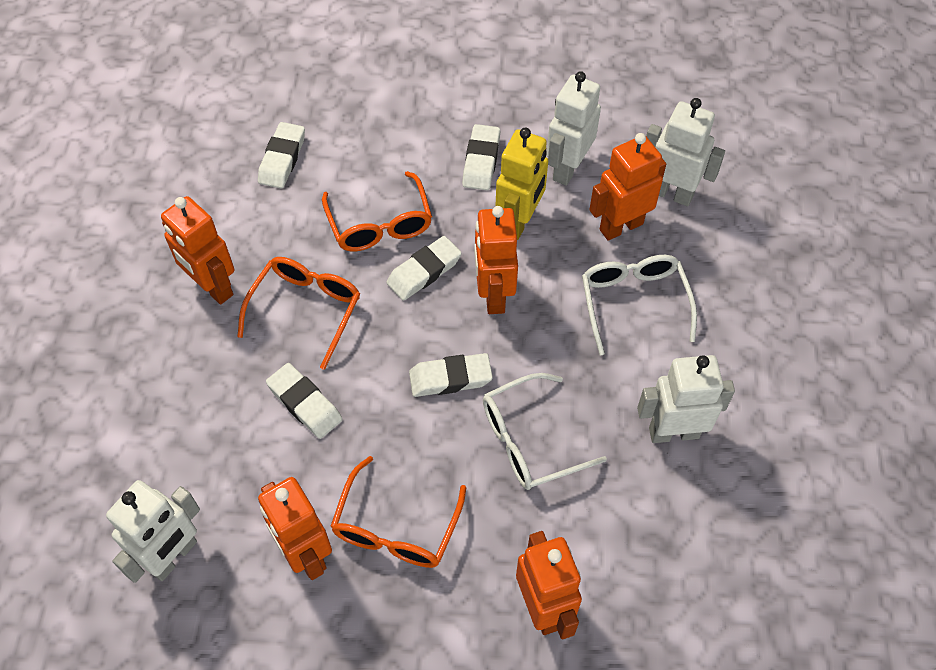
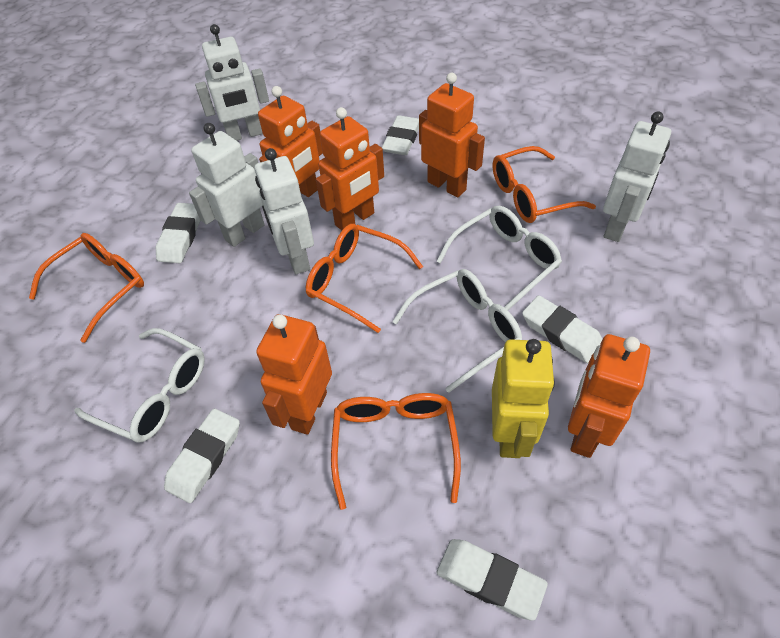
orange glasses: 3 -> 4
white glasses: 2 -> 3

